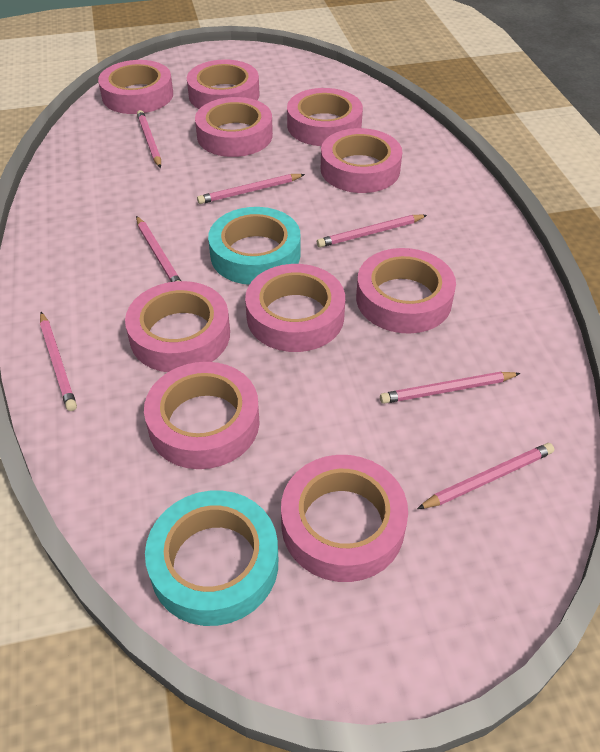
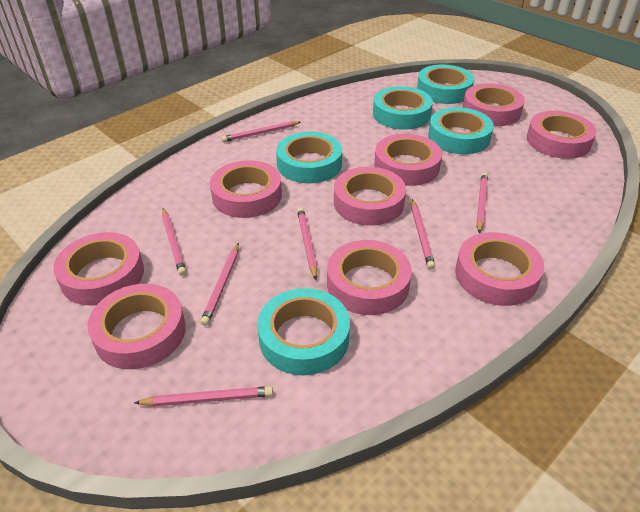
pink tape: 10 -> 9
turquoise tape: 2 -> 5

